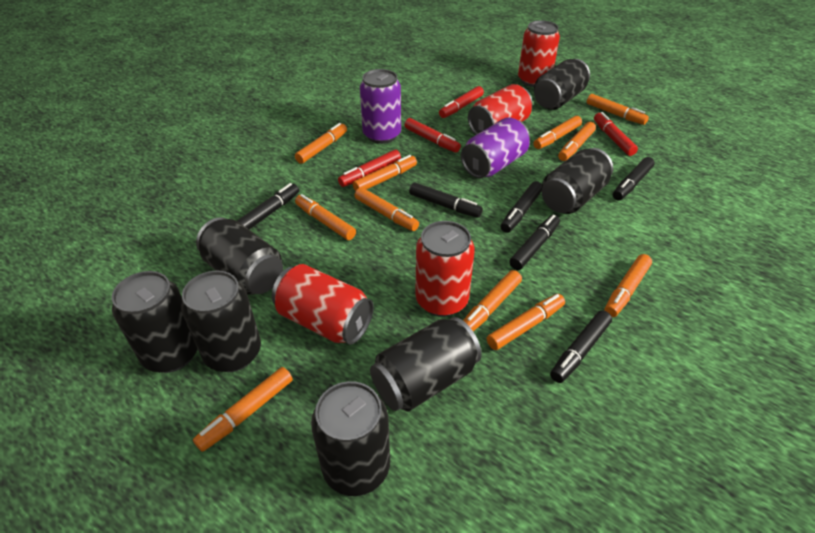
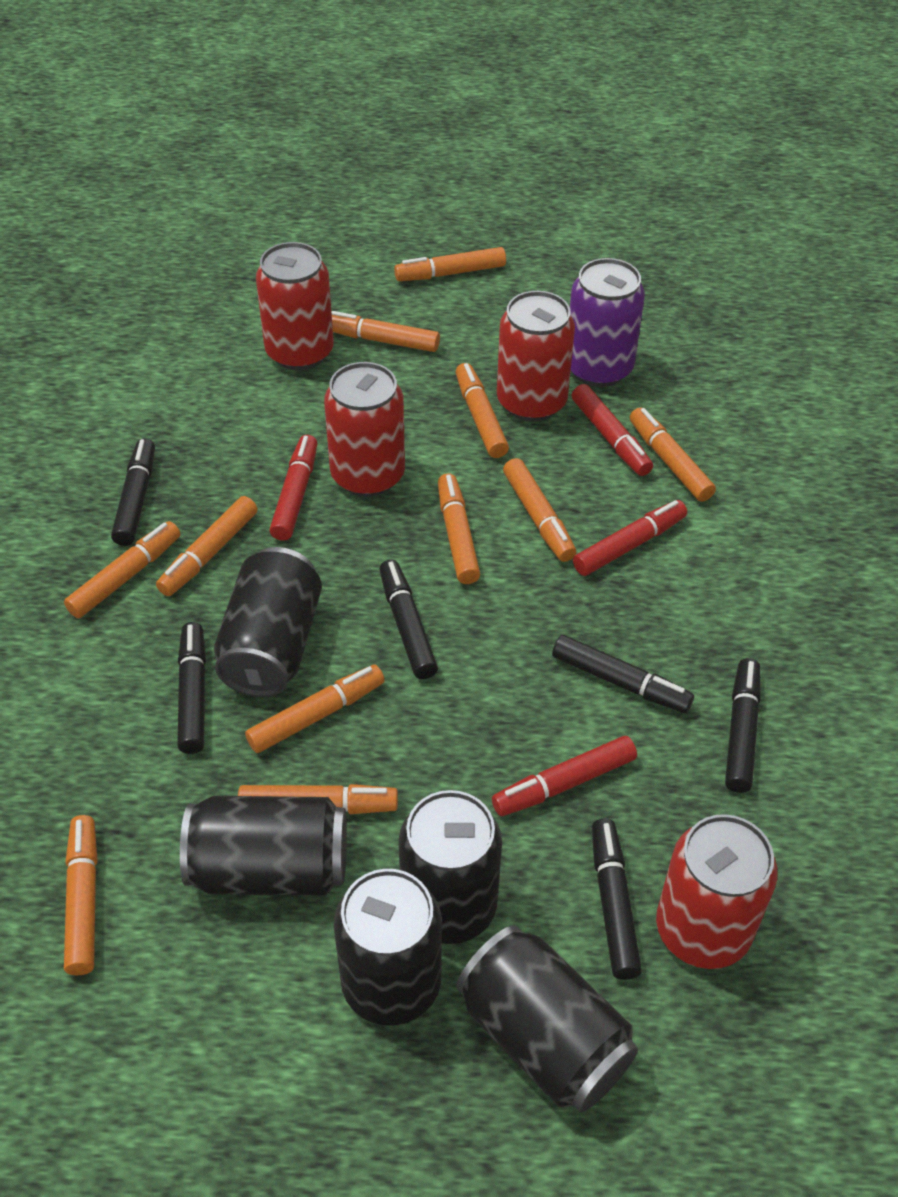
black can: 7 -> 5
purple can: 2 -> 1

